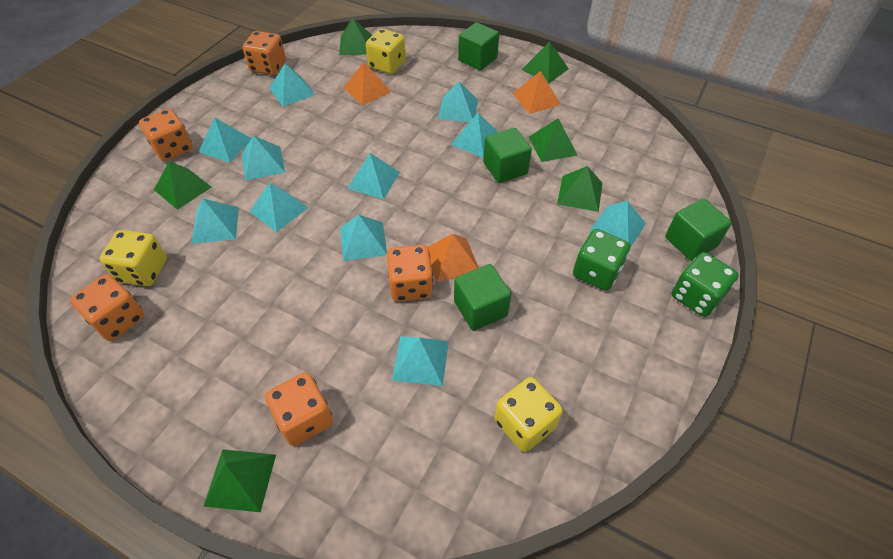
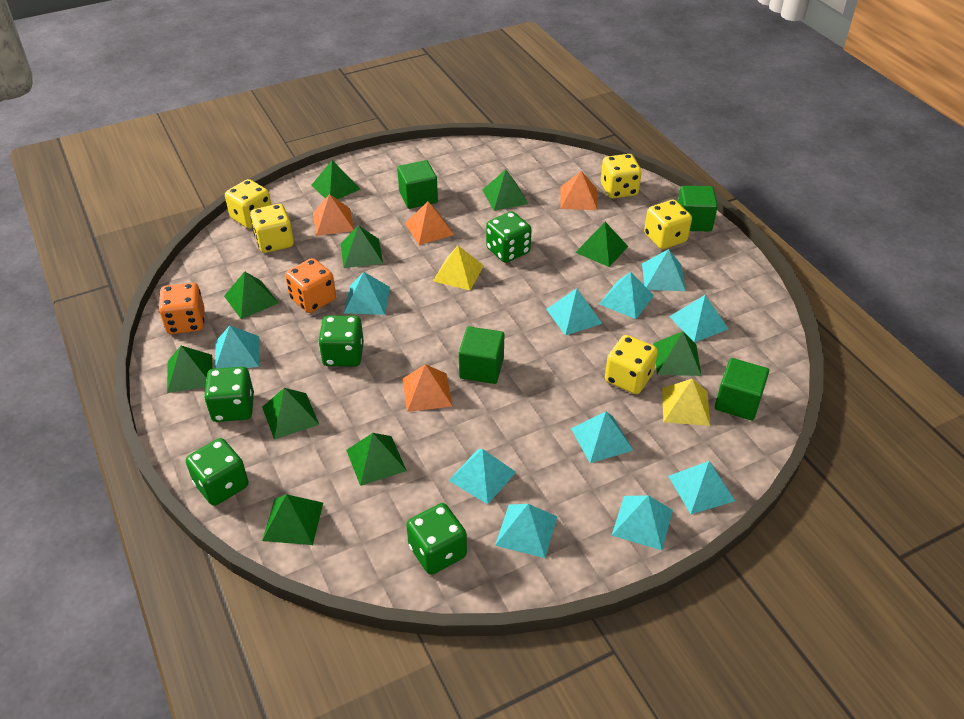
green dice: 2 -> 5
green pyramid: 6 -> 10
orange dice: 5 -> 2
orange pyramid: 3 -> 4
yellow dice: 3 -> 5
yellow pyramid: 0 -> 2

